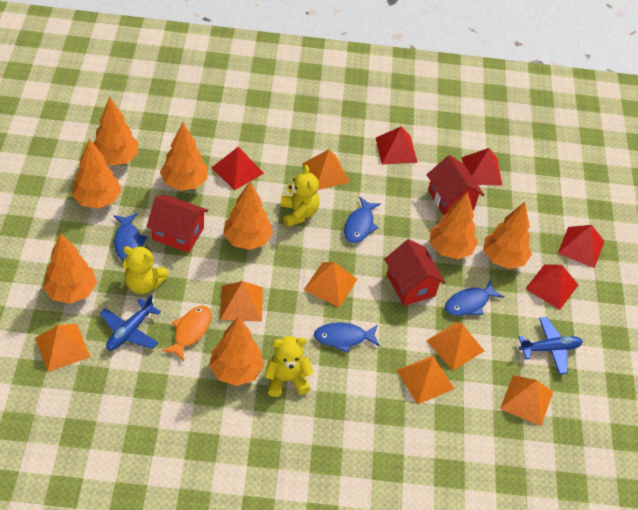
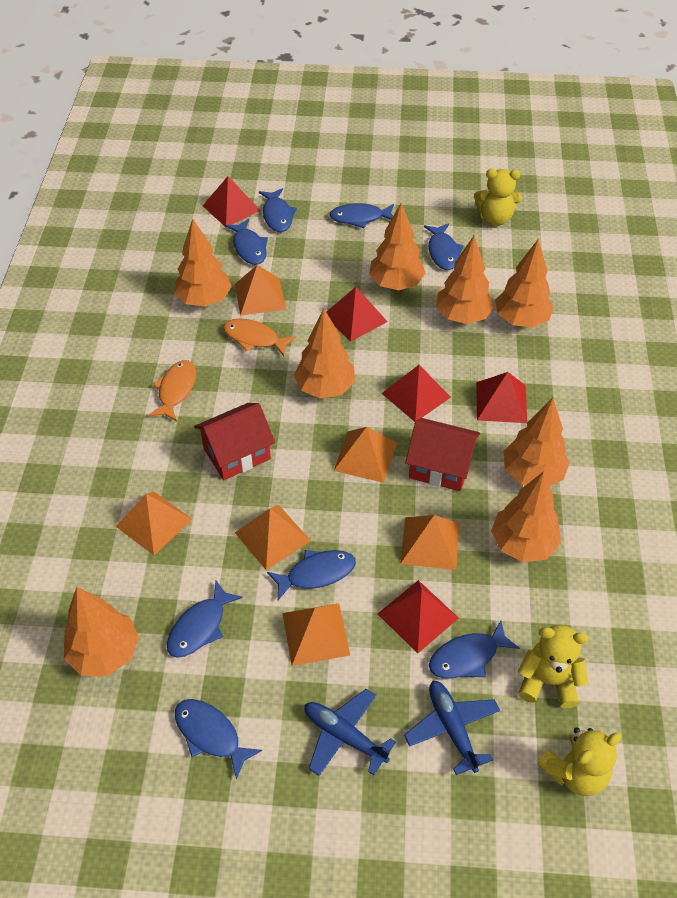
blue fish: 4 -> 8
orange fish: 1 -> 2
orange pyramid: 7 -> 6
red house: 3 -> 2

